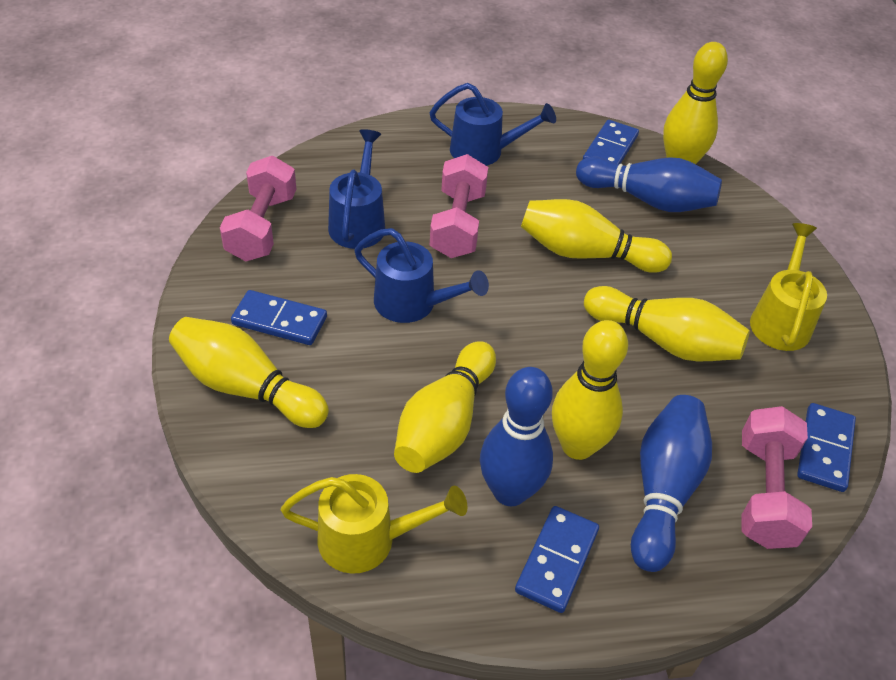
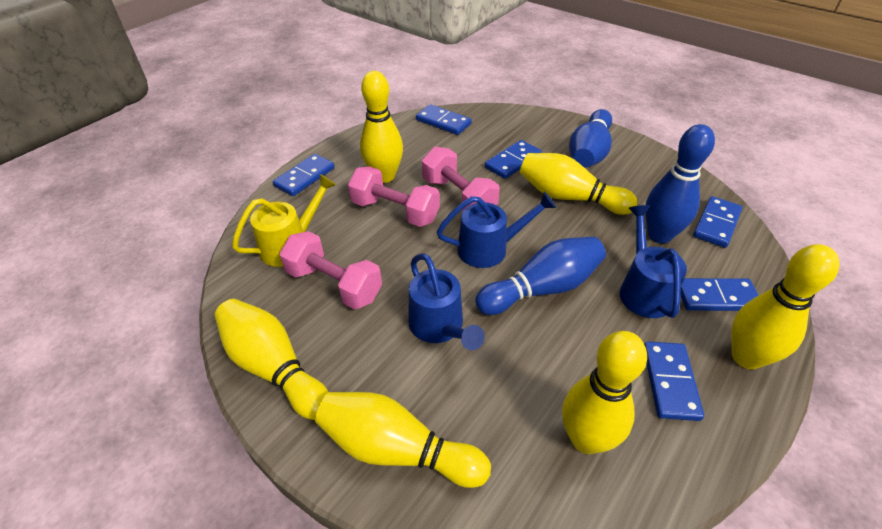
blue domino: 4 -> 6
yellow watering can: 2 -> 1

